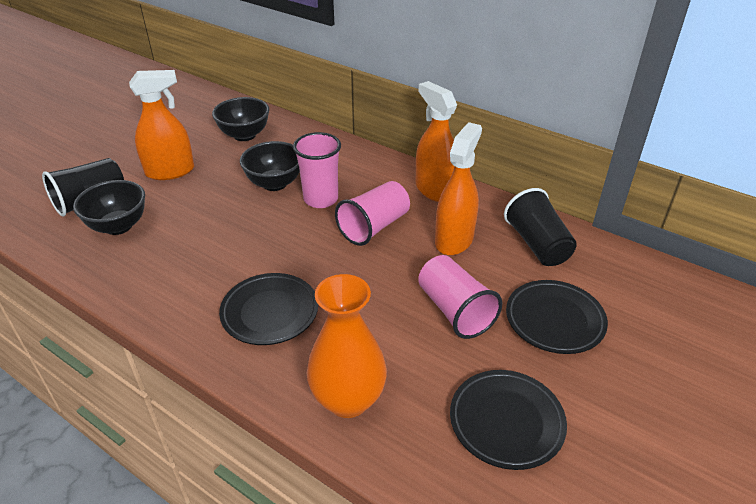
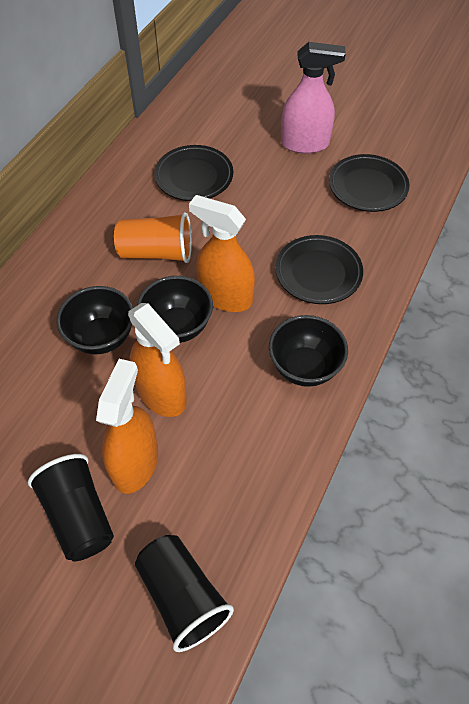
orange cup: 0 -> 1
orange vase: 1 -> 0
pink cup: 3 -> 0
pink spray bottle: 0 -> 1

